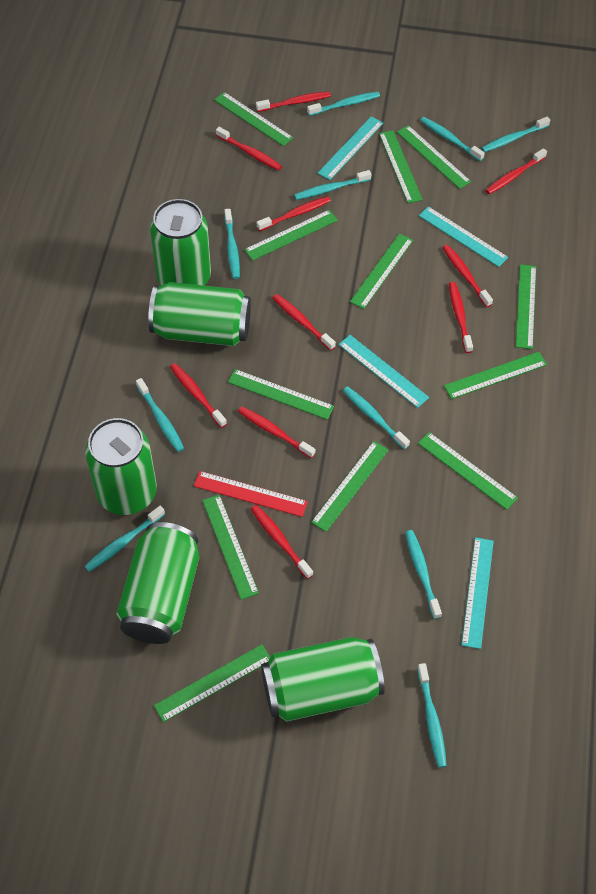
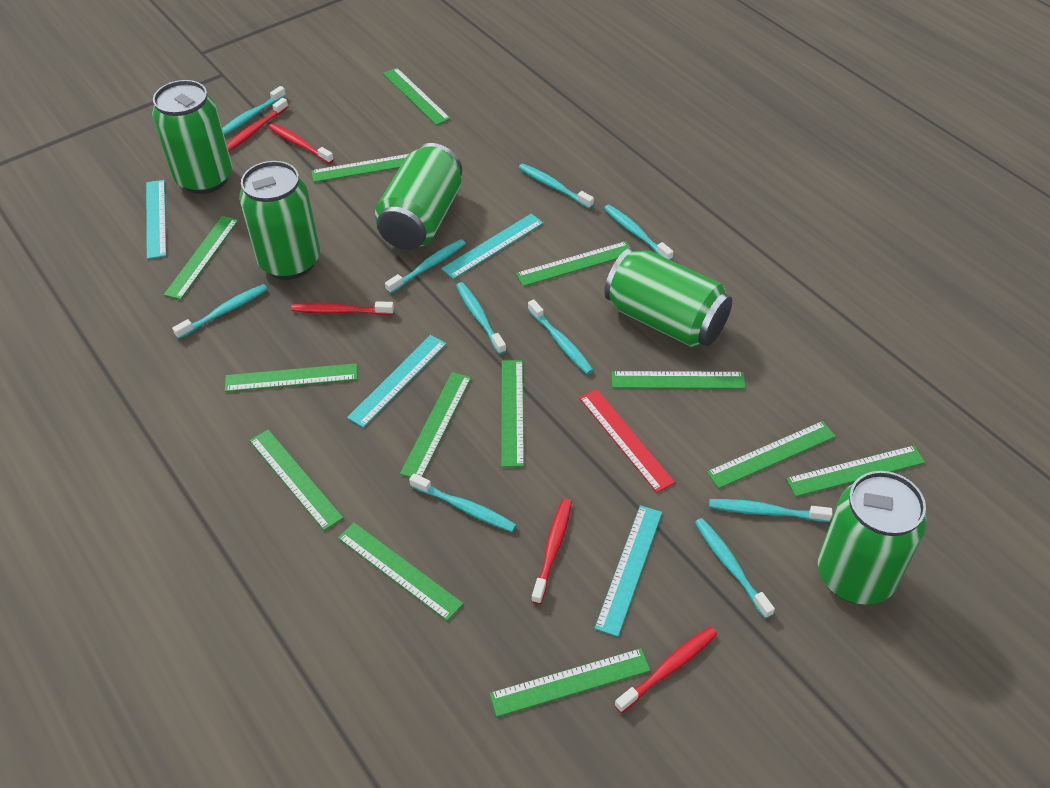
green ruler: 12 -> 13
red toothbrush: 10 -> 5

